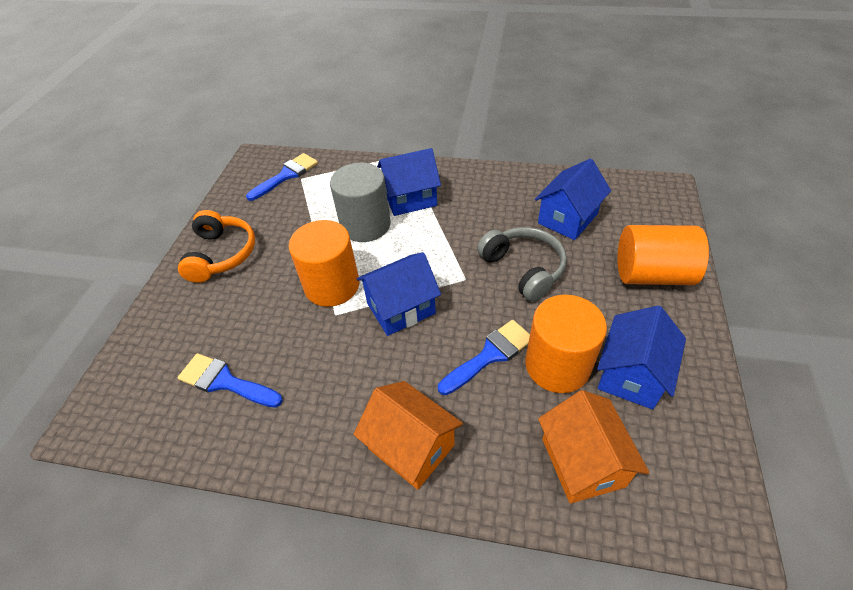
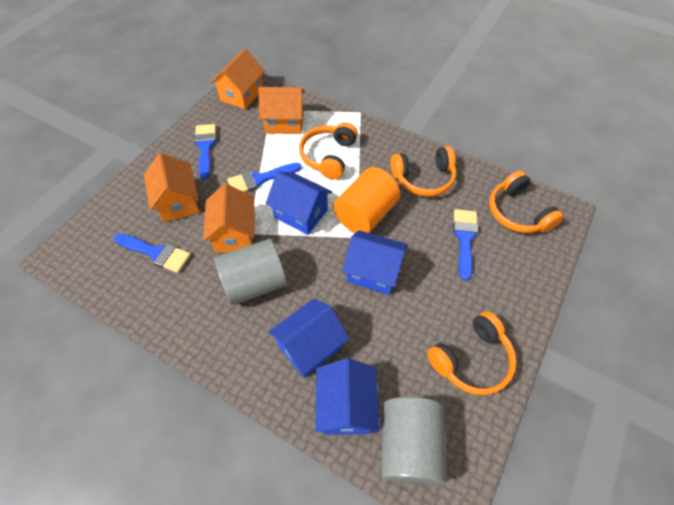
blue brush: 3 -> 4
grey cylinder: 1 -> 2
grey headphones: 1 -> 0
orange cylinder: 3 -> 1
orange headphones: 1 -> 4
orange house: 2 -> 4

